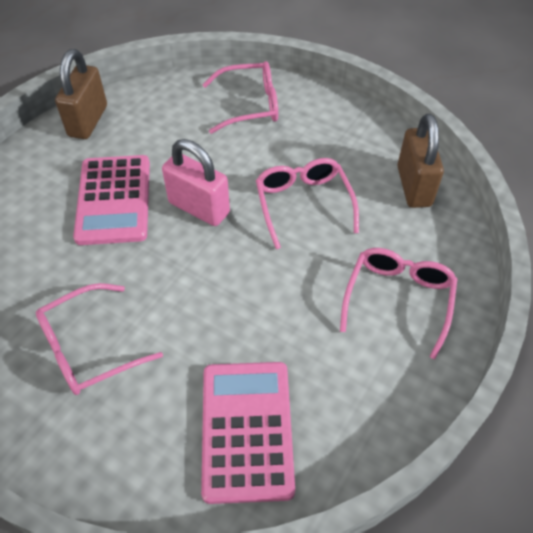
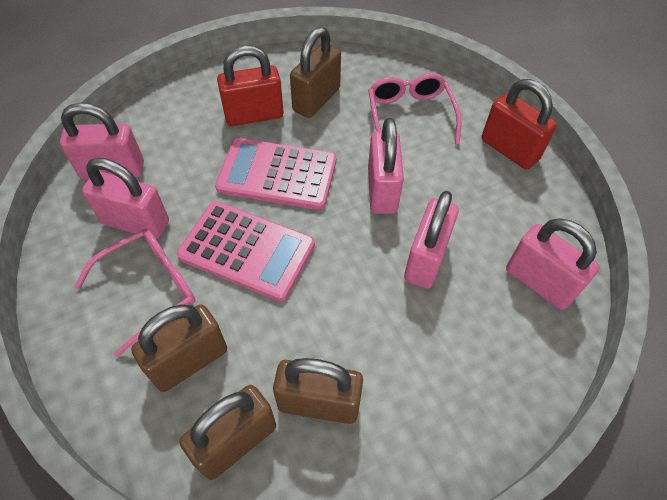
brown padlock: 2 -> 4
pink glasses: 4 -> 2
pink padlock: 1 -> 5
red padlock: 0 -> 2

